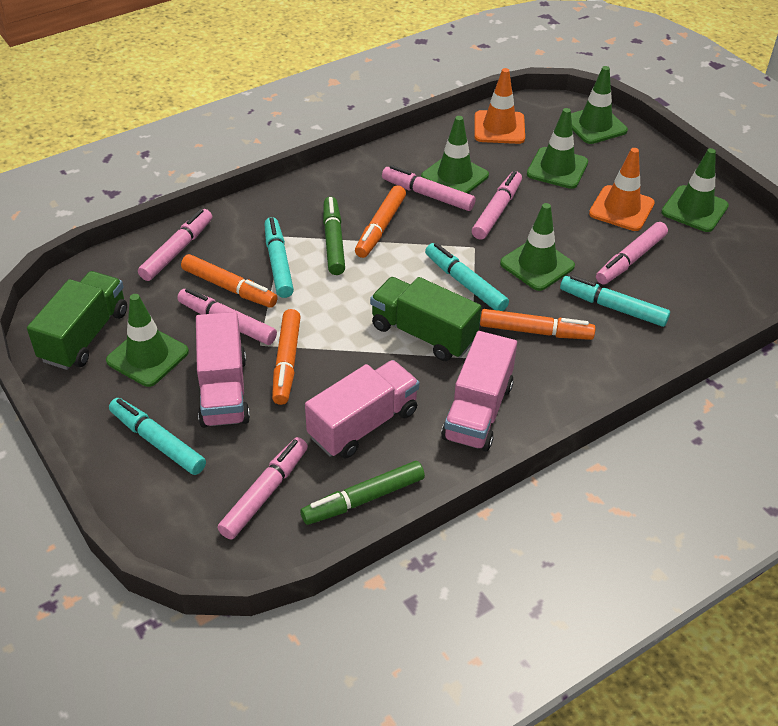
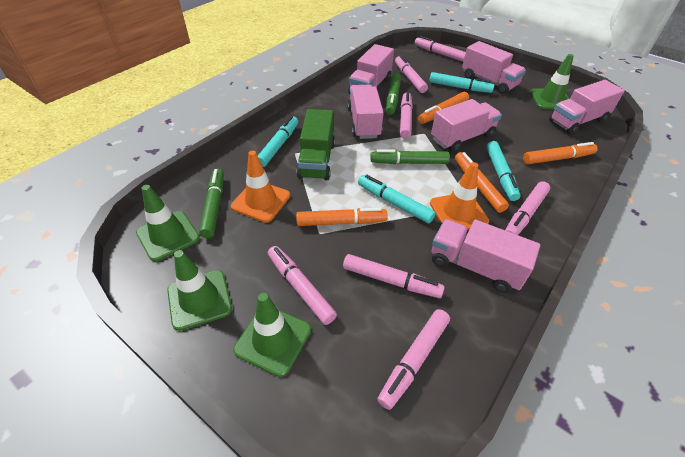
green marker: 2 -> 3
green traffic cone: 6 -> 4
green truck: 2 -> 1
pink marker: 6 -> 7
pink truck: 3 -> 6

